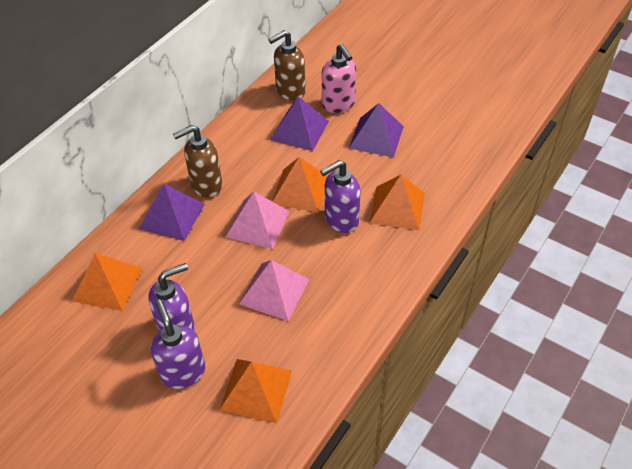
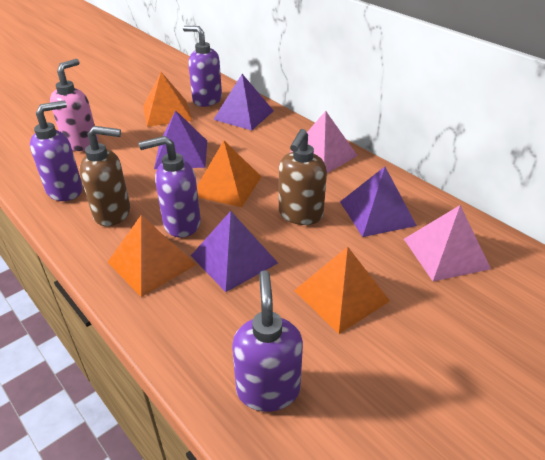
purple pyramid: 3 -> 4
purple soap dispenser: 3 -> 4

